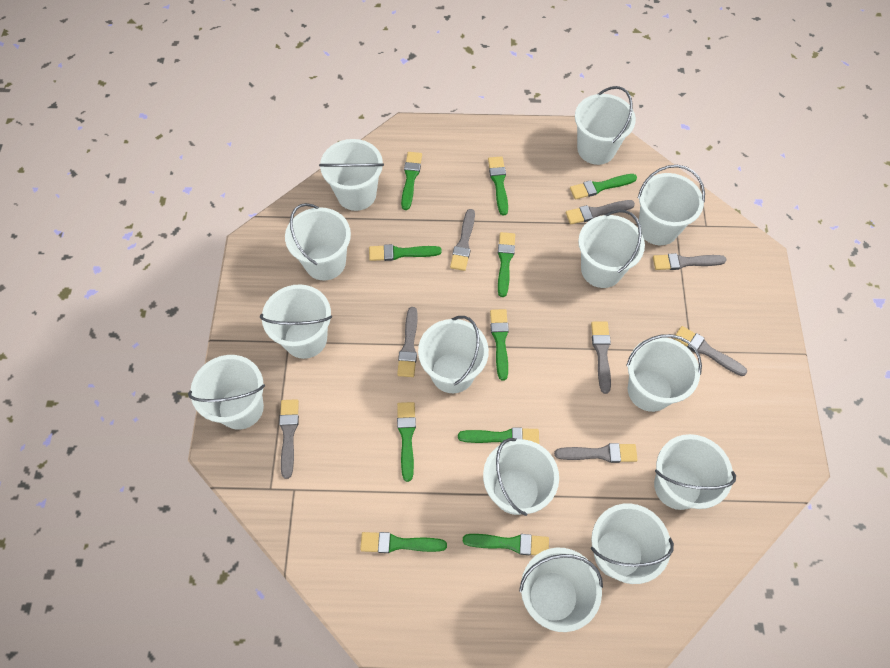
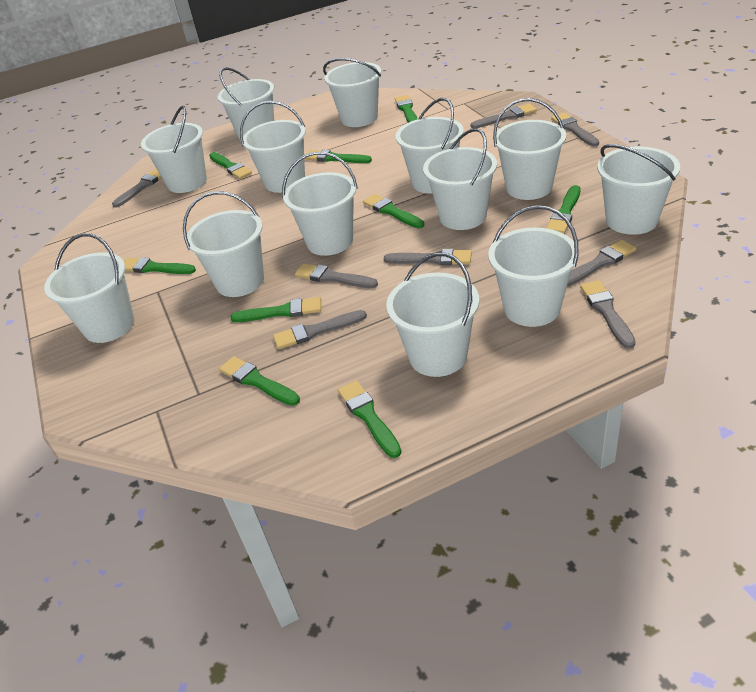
green brush: 10 -> 9

